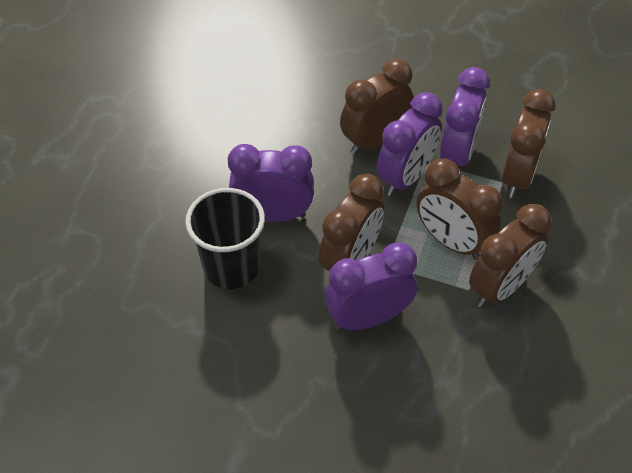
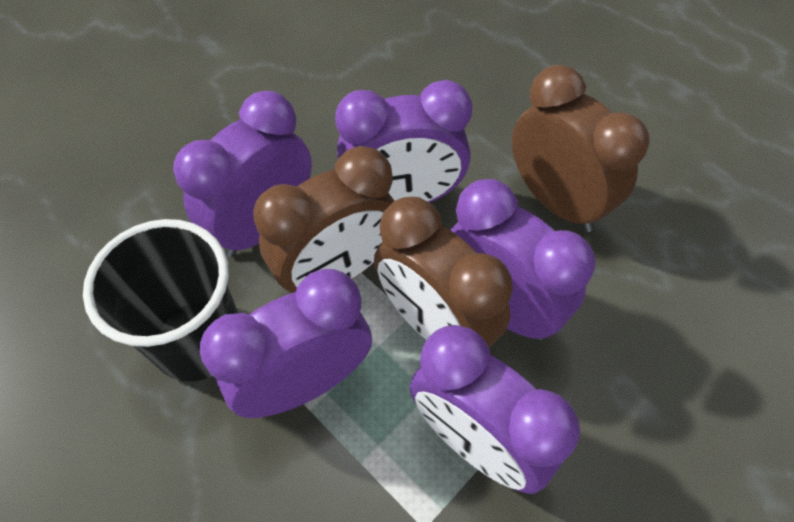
brown clock: 5 -> 3
purple clock: 4 -> 5

